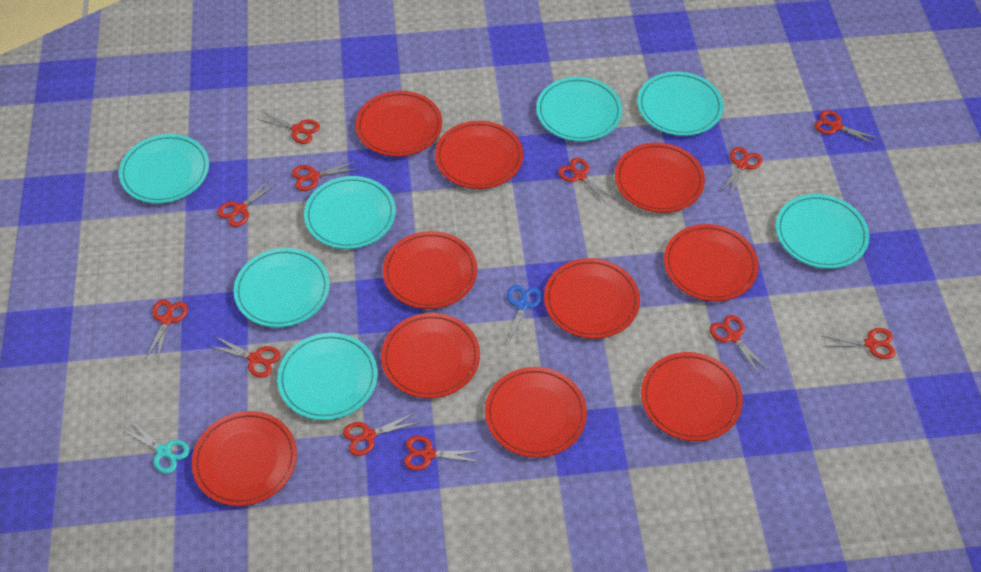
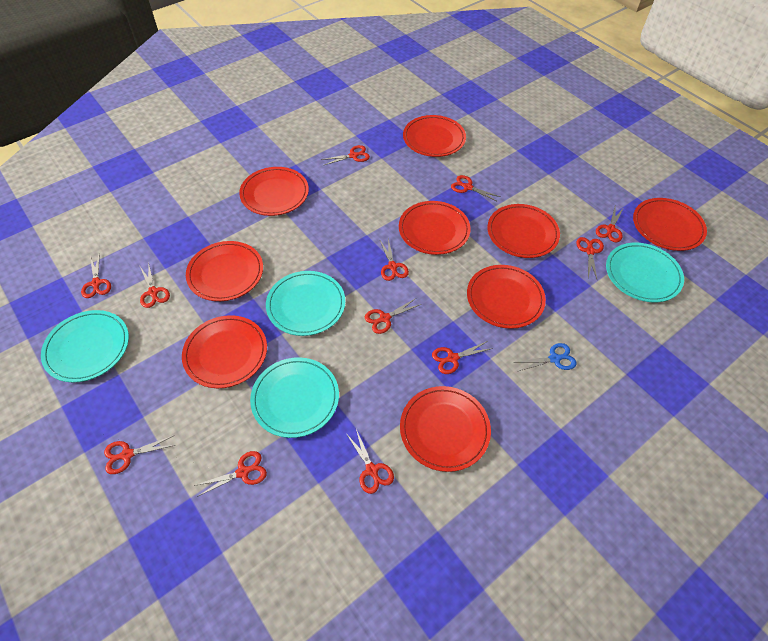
red plate: 10 -> 9
turquoise plate: 7 -> 4
turquoise scissors: 1 -> 0

